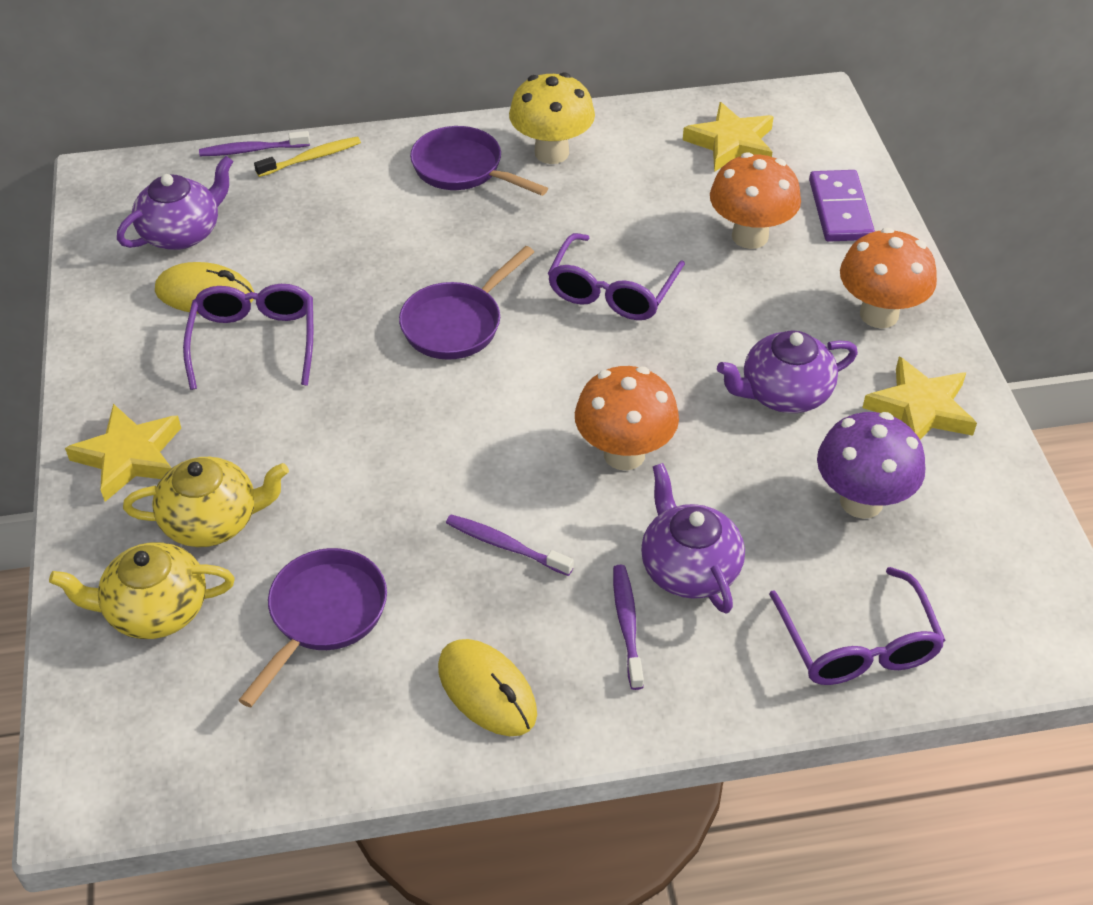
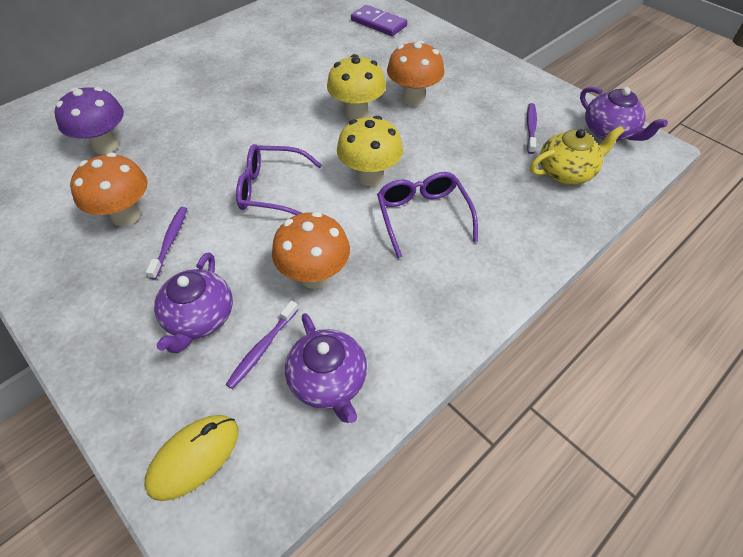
purple glasses: 3 -> 2
purple pan: 3 -> 0
yellow mouse: 2 -> 1
yellow mushroom: 1 -> 2
yellow star: 3 -> 0
yellow teapot: 2 -> 1
yellow toothbrush: 1 -> 0

